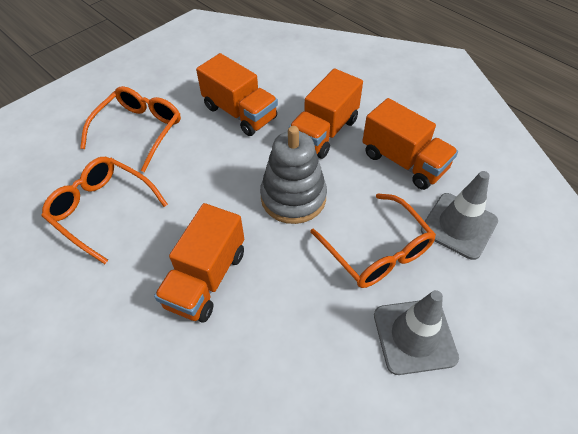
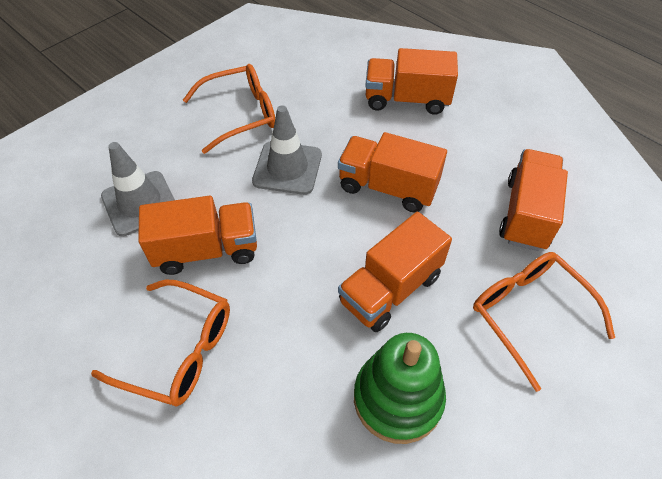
green stacking toy: 0 -> 1
grey stacking toy: 1 -> 0
orange truck: 4 -> 5

